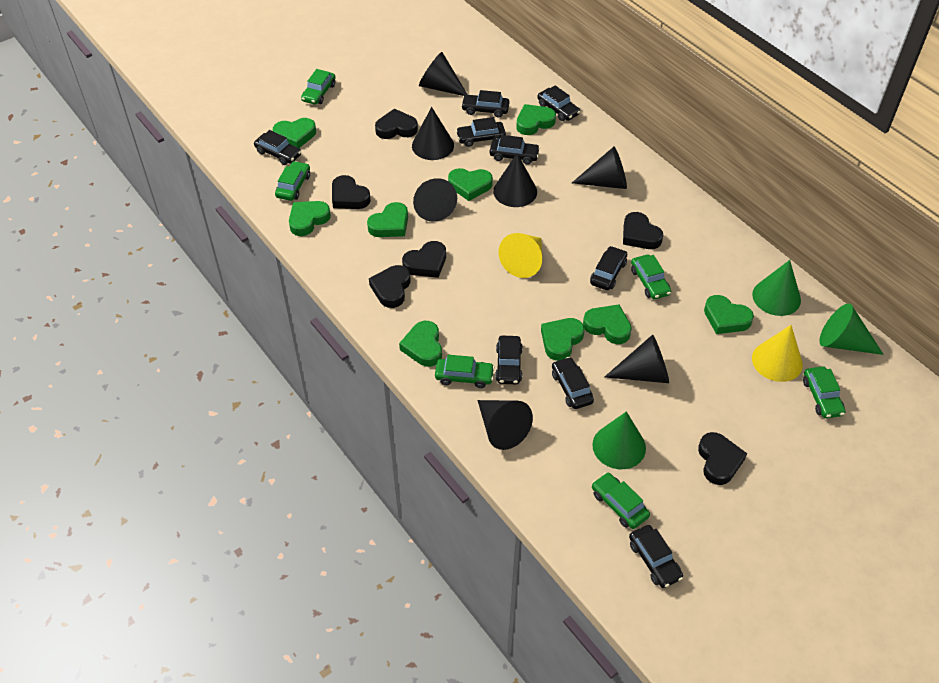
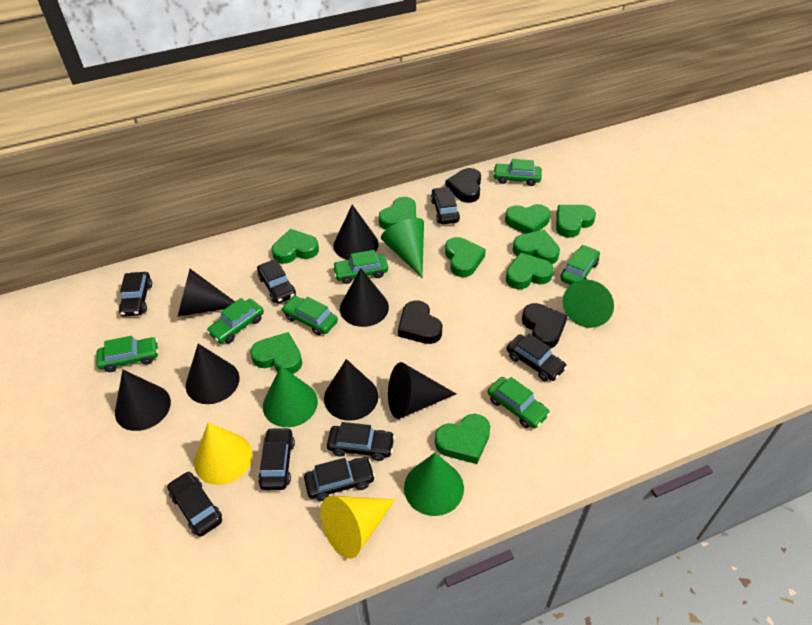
black car: 9 -> 8
black heart: 6 -> 3
green car: 6 -> 7
green cone: 3 -> 4

